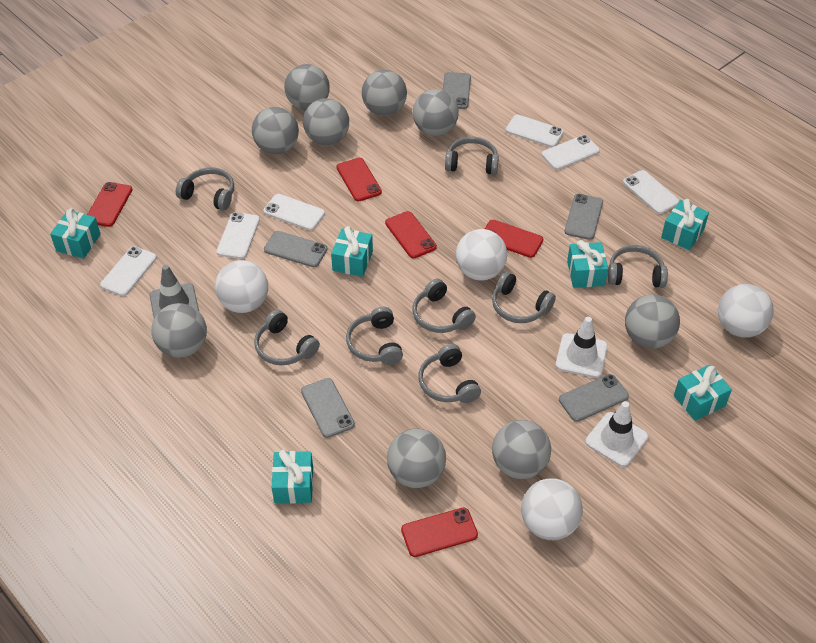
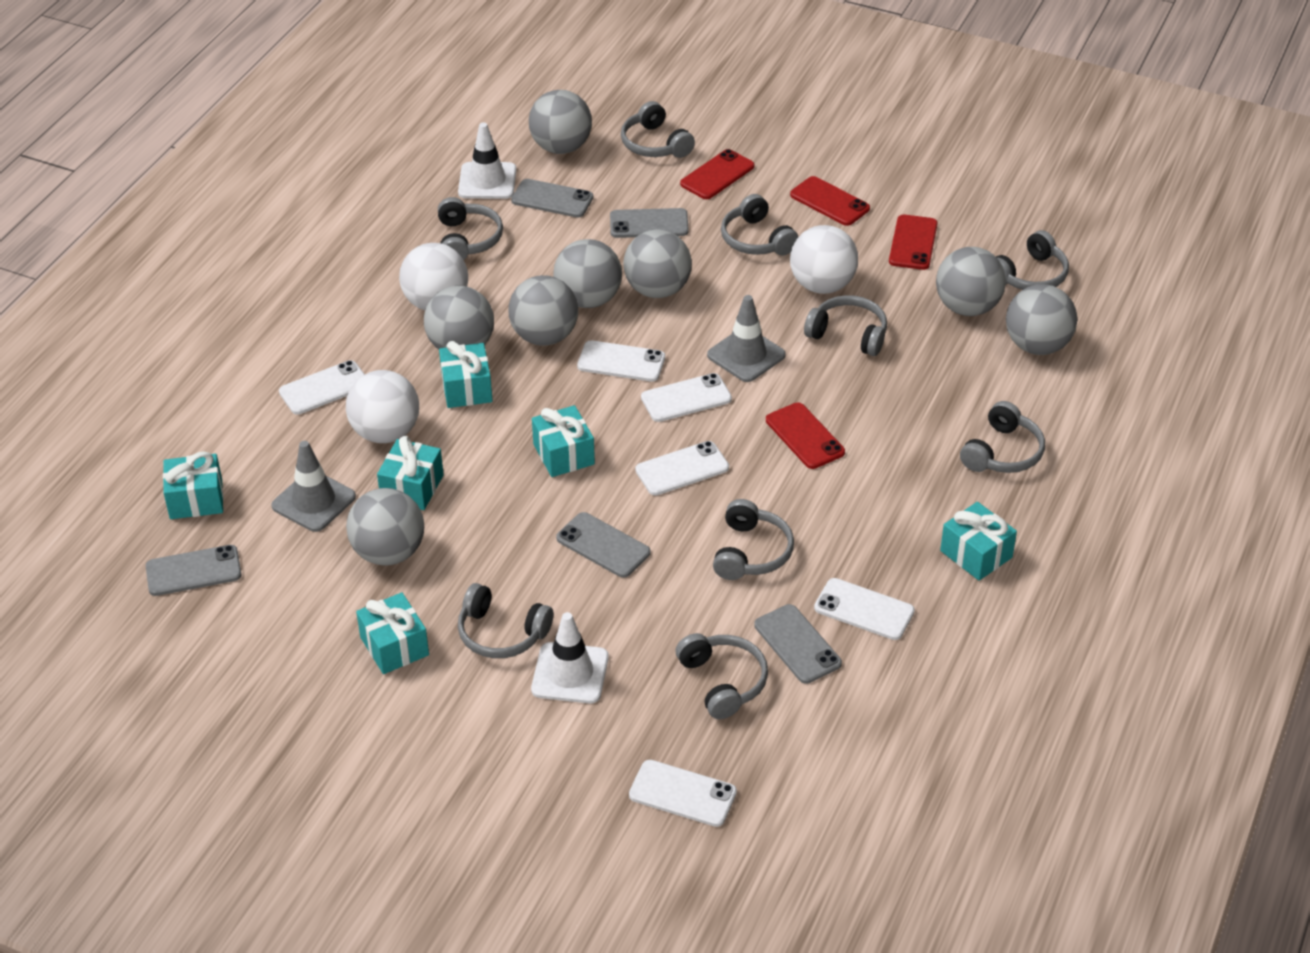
grey ball: 9 -> 8
grey headphones: 8 -> 9
grey traffic cone: 1 -> 2
red phone: 5 -> 4
white ball: 4 -> 3

